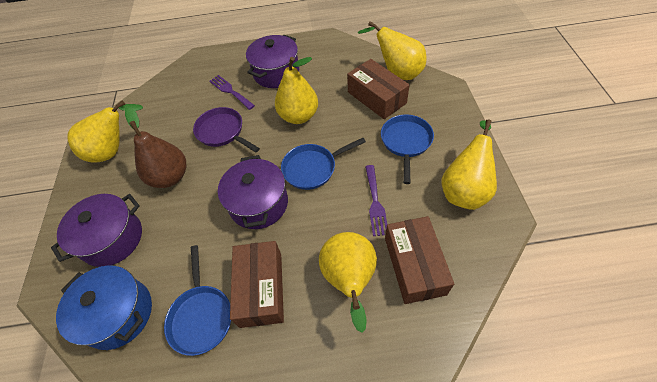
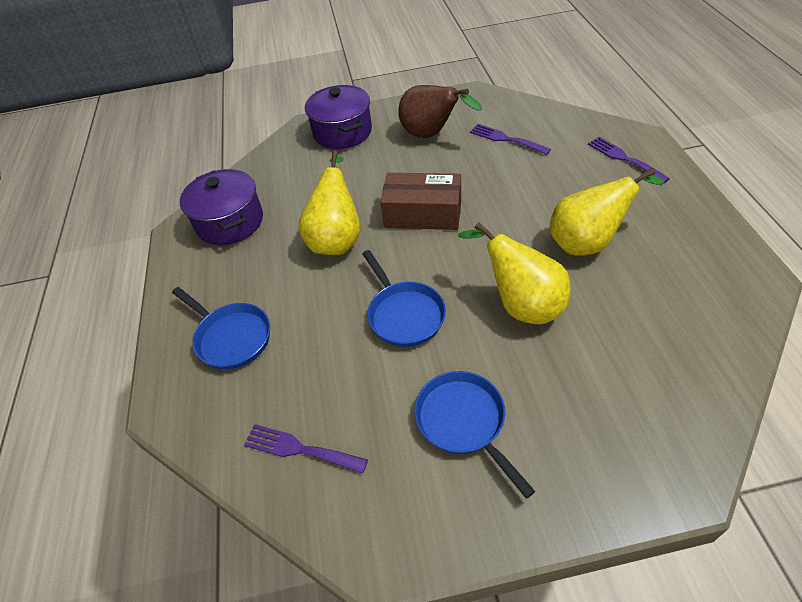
blue pot: 1 -> 0
brown box: 3 -> 1
purple fork: 2 -> 3
purple pan: 1 -> 0
purple pot: 3 -> 2
yellow pear: 5 -> 3

